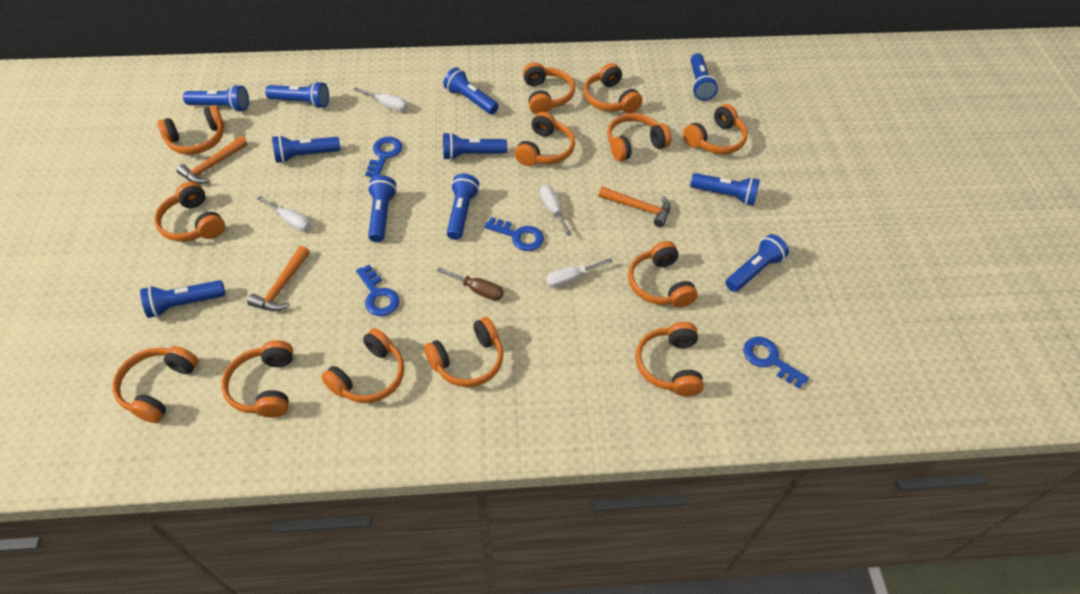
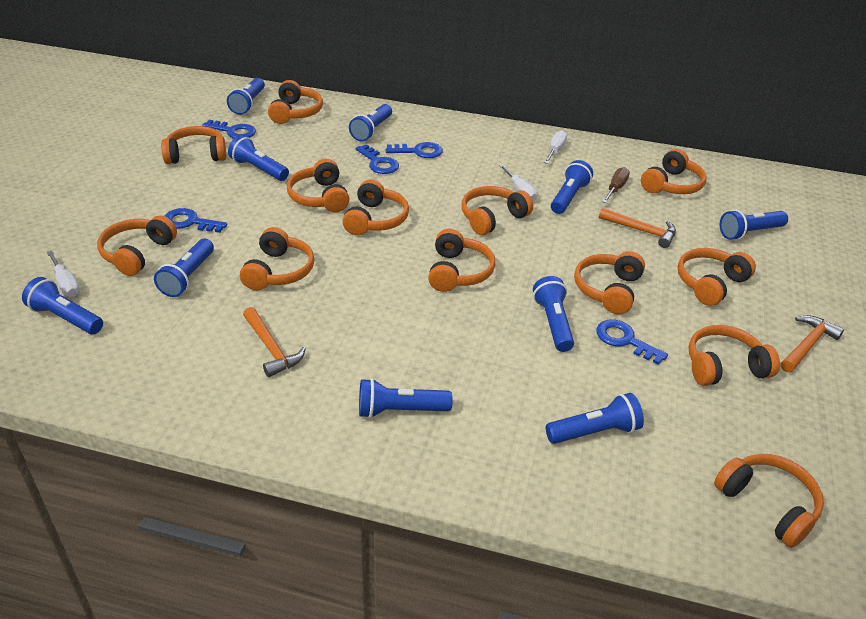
blue flashlight: 11 -> 10
blue key: 4 -> 5
white screwdriver: 4 -> 3

